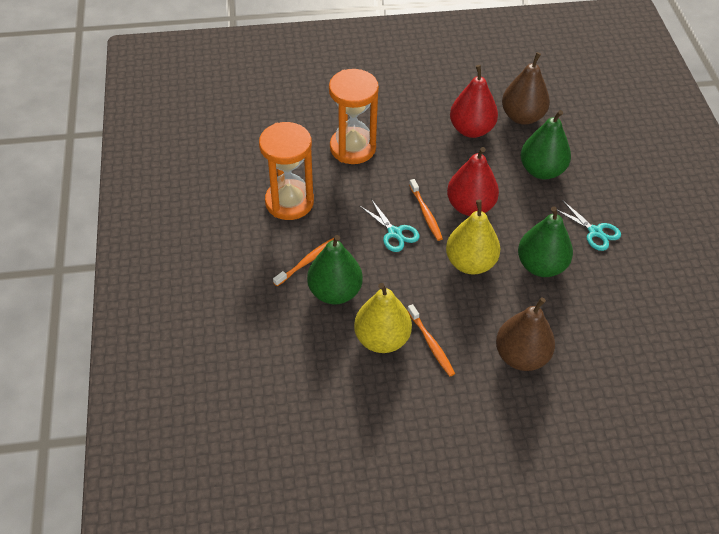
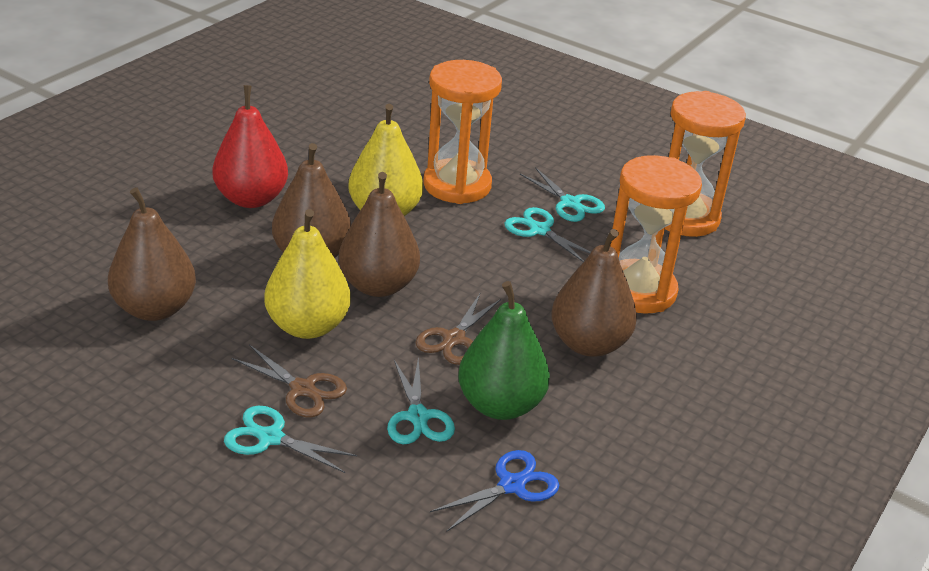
blue scissors: 0 -> 1
brown pear: 2 -> 4
brown scissors: 0 -> 2
green pear: 3 -> 1
orange hourglass: 2 -> 3
orange toothbrush: 3 -> 0
red pear: 2 -> 1
turquoise scissors: 2 -> 4

